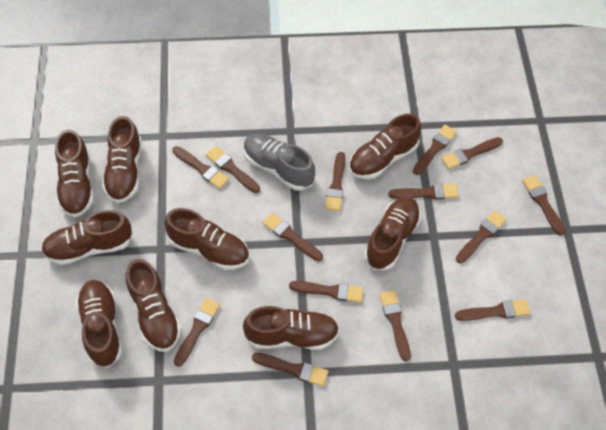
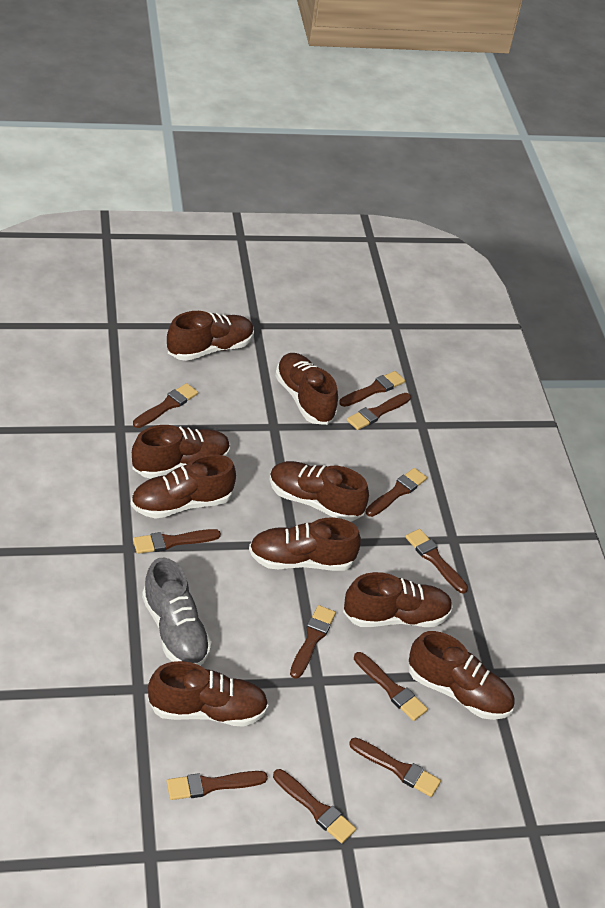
brown brush: 14 -> 11

